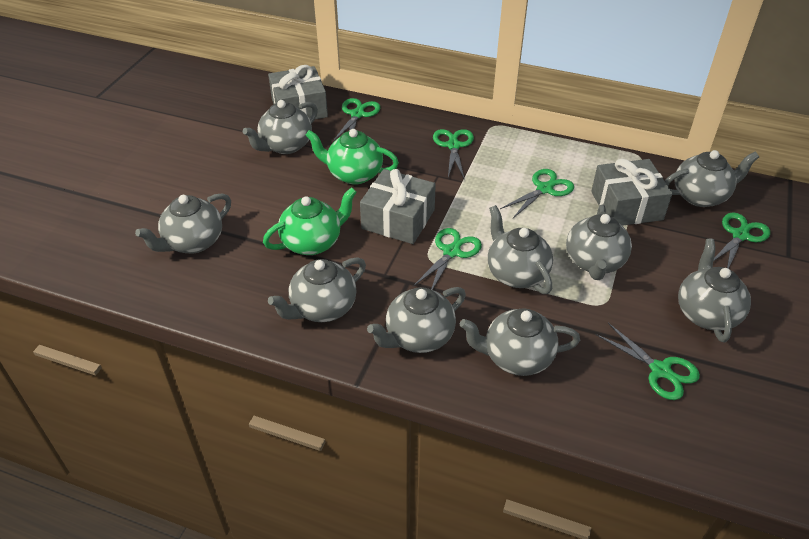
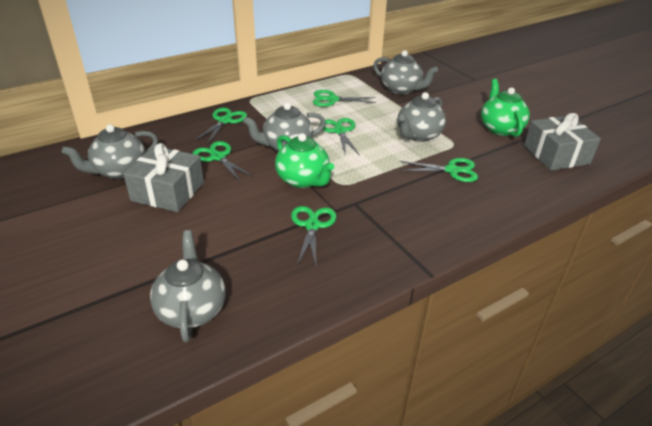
grey gift: 3 -> 2
grey teapot: 9 -> 5

